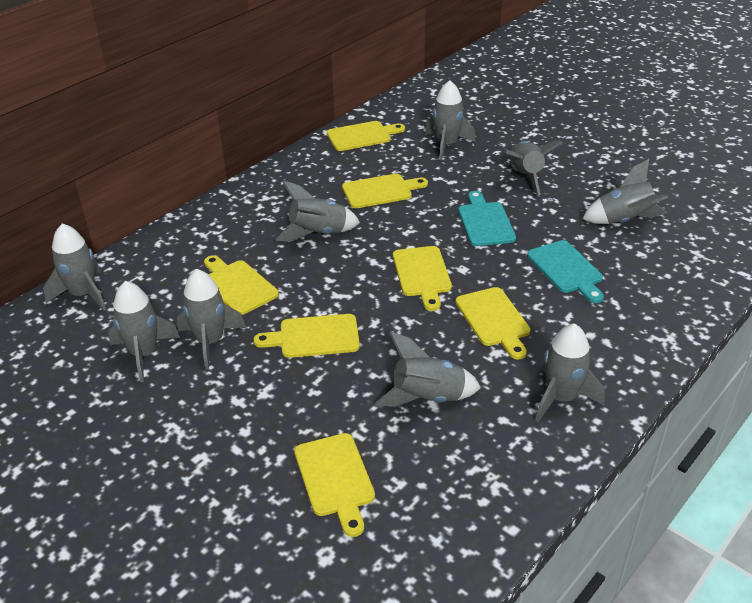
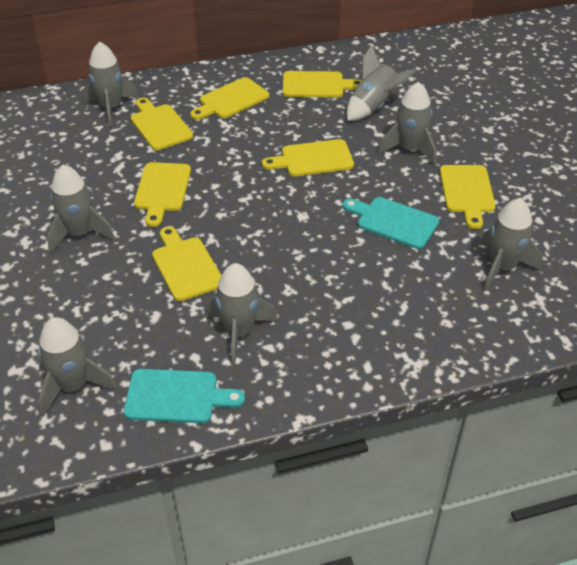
grey rocket: 9 -> 7

